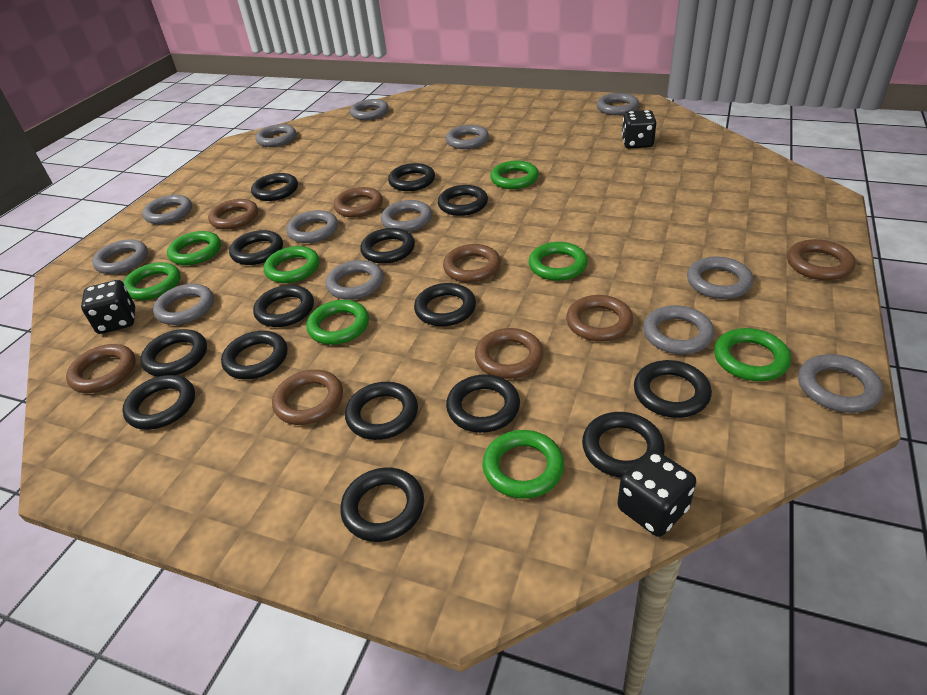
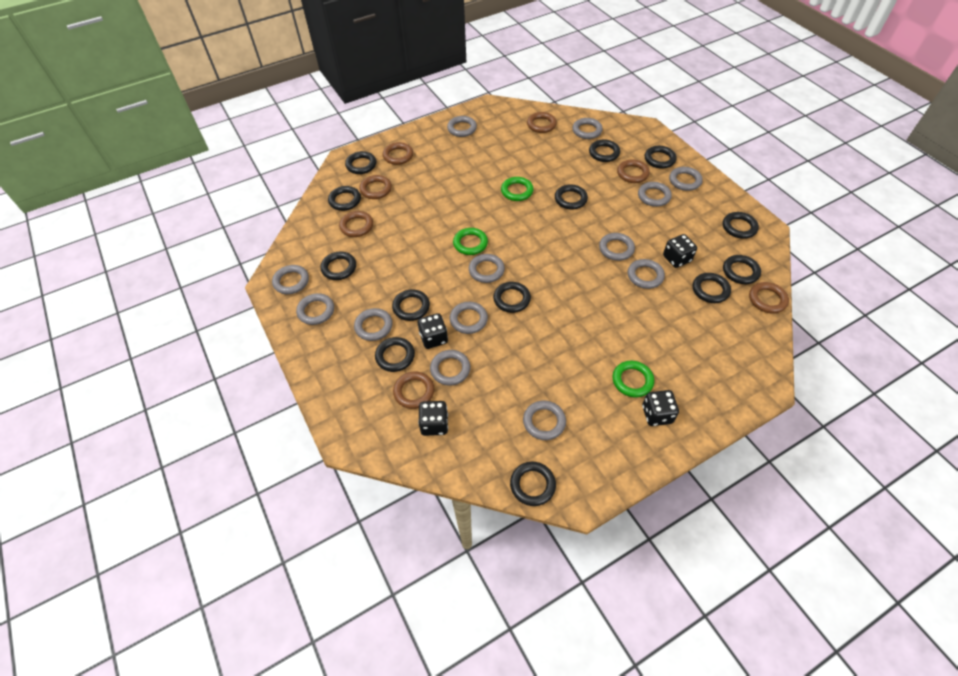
black dice: 3 -> 4
black ring: 15 -> 13
brown ring: 8 -> 7
green ring: 8 -> 3

